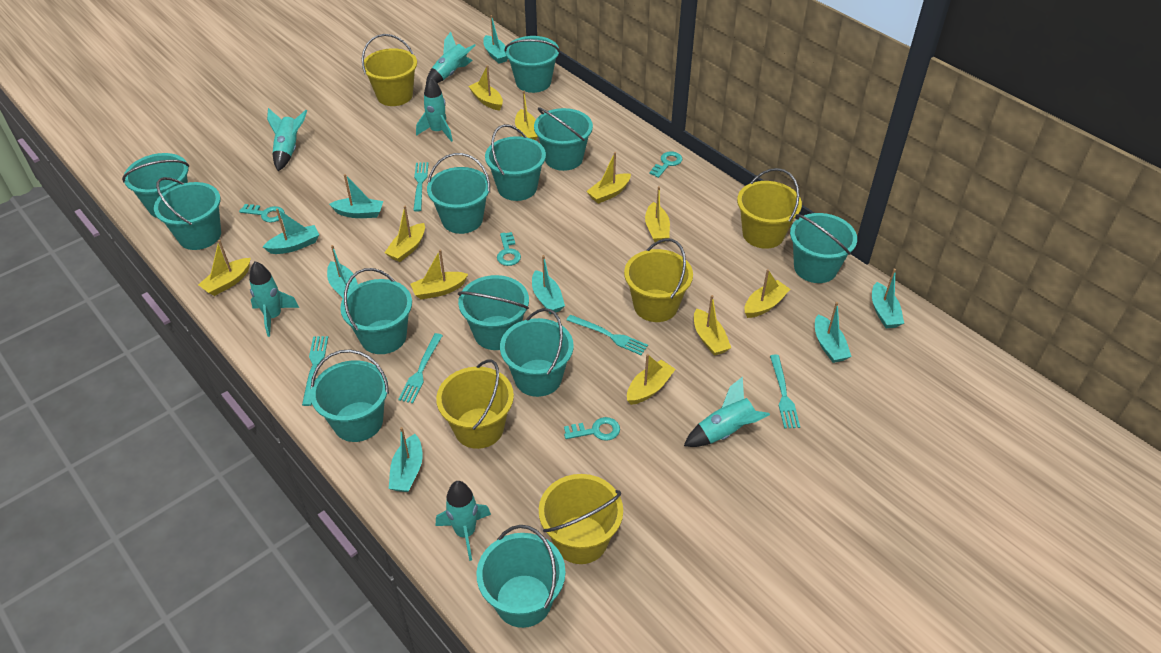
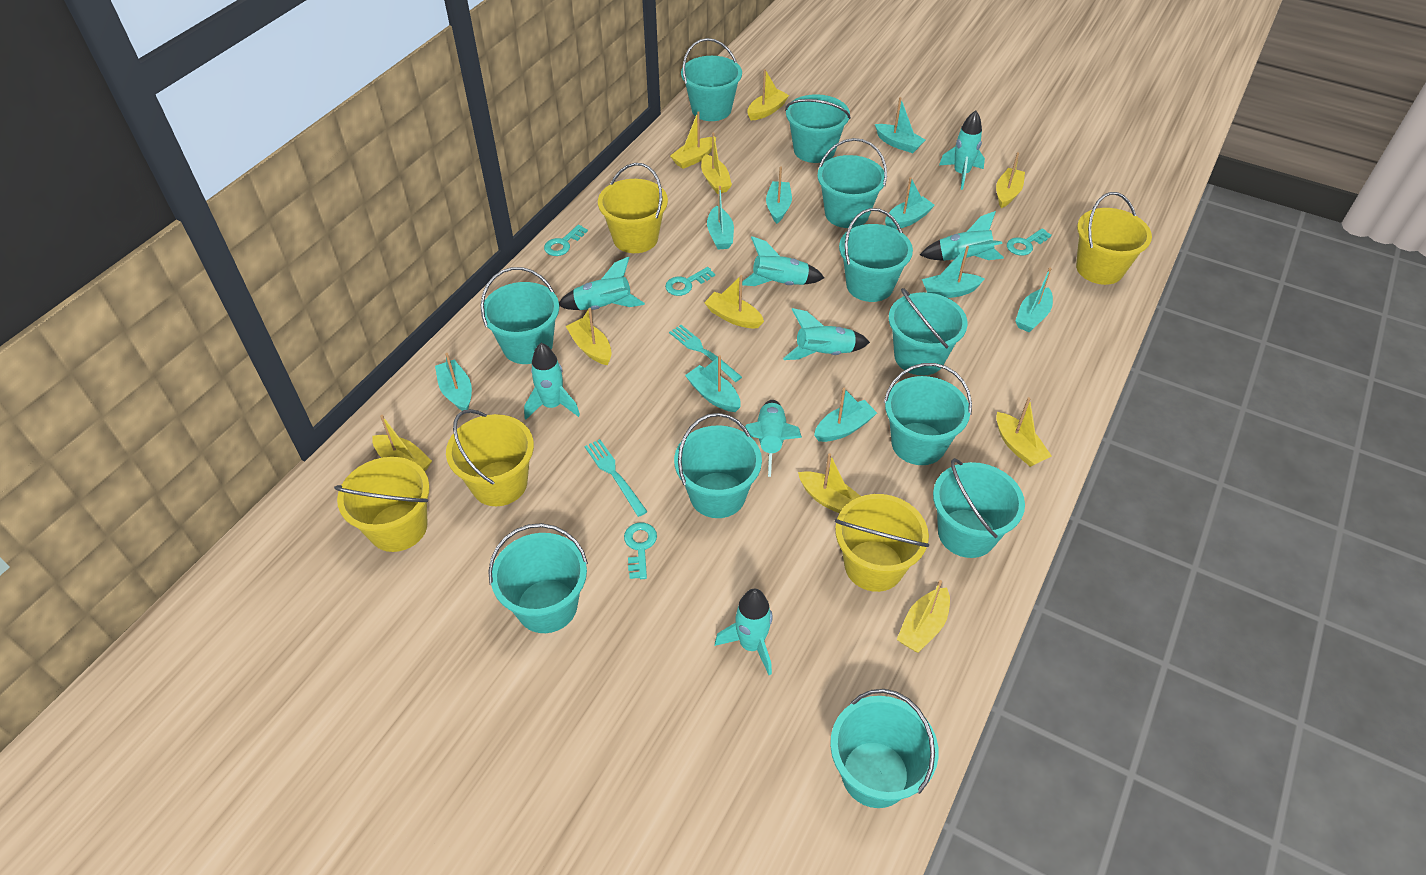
turquoise boat: 8 -> 9
turquoise bucket: 12 -> 11
turquoise fork: 5 -> 2
turquoise rocket: 6 -> 8

